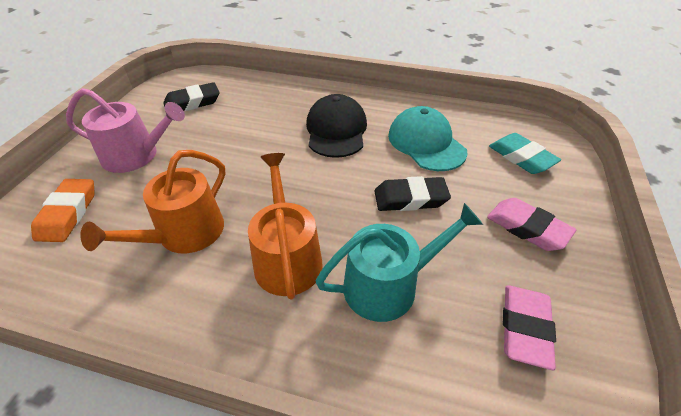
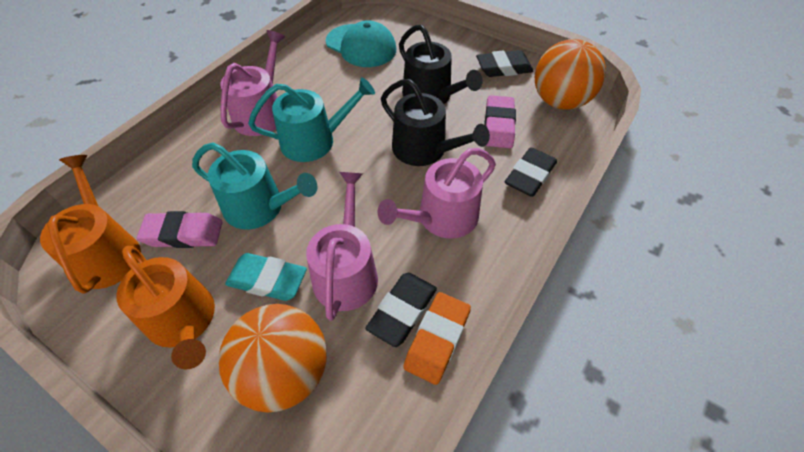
black cap: 1 -> 0
black eraser: 2 -> 3
black watering can: 0 -> 2
orange ball: 0 -> 2
pink watering can: 1 -> 3
turquoise watering can: 1 -> 2

